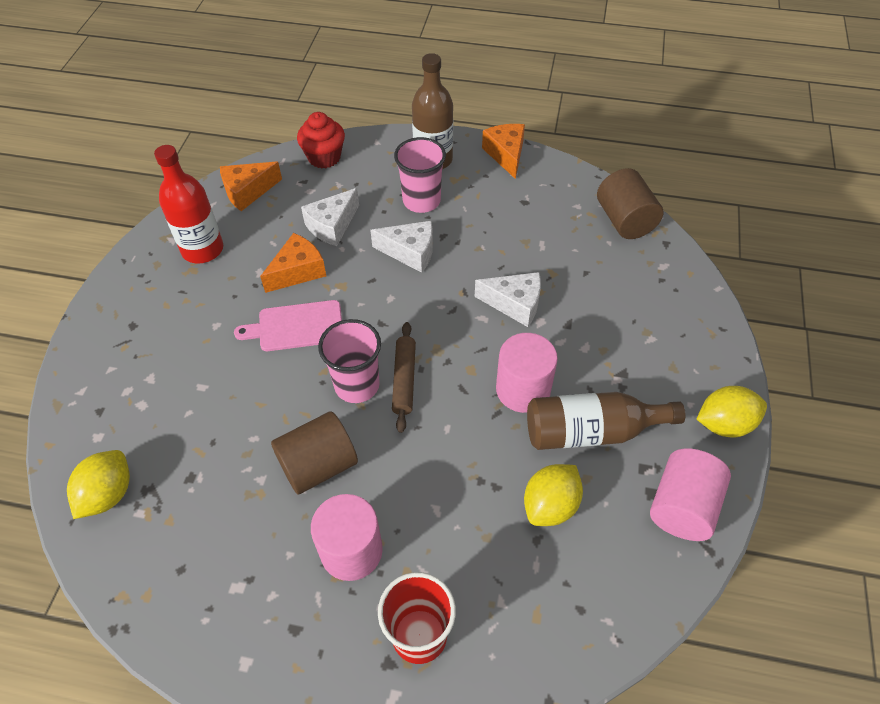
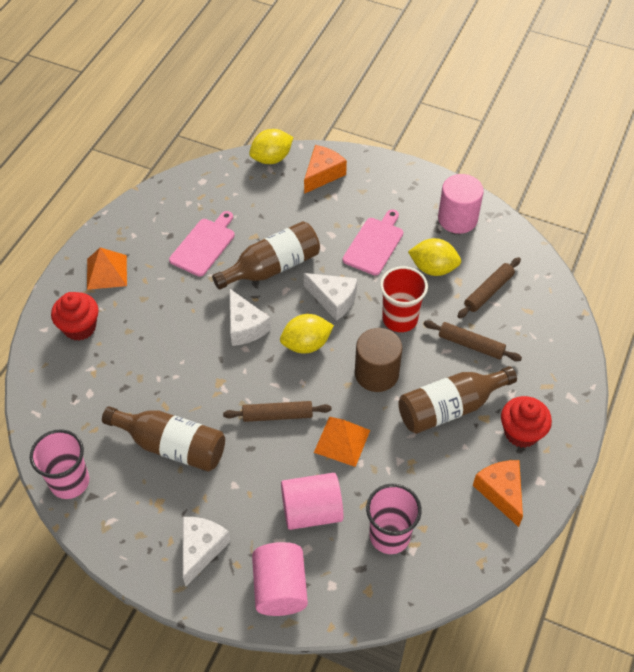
brown bottle: 2 -> 3
brown cylinder: 2 -> 1
brown rolling pin: 1 -> 3
orange cheese: 3 -> 2
orange pyramid: 0 -> 2
pink cutting board: 1 -> 2
red bottle: 1 -> 0
red cupcake: 1 -> 2

